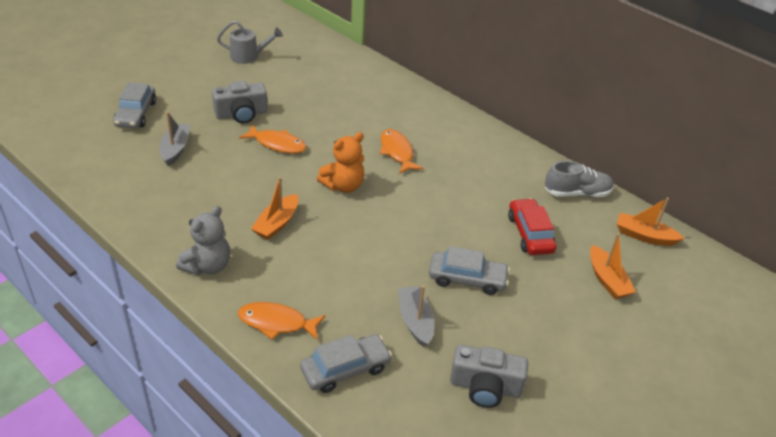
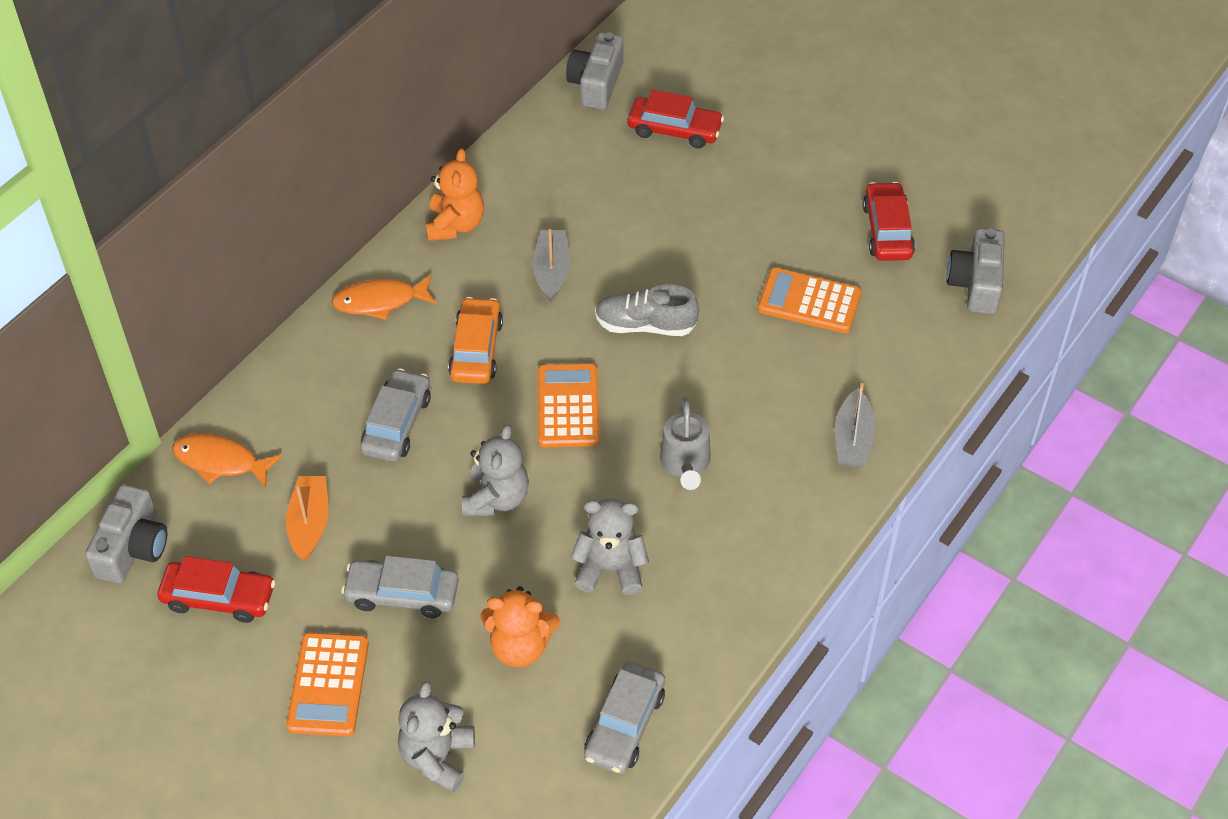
grey camera: 2 -> 3
grey teddy bear: 1 -> 3
orange boat: 3 -> 1
orange calculator: 0 -> 3
orange car: 0 -> 1
orange fish: 3 -> 2
orange teddy bear: 1 -> 2
red car: 1 -> 3

